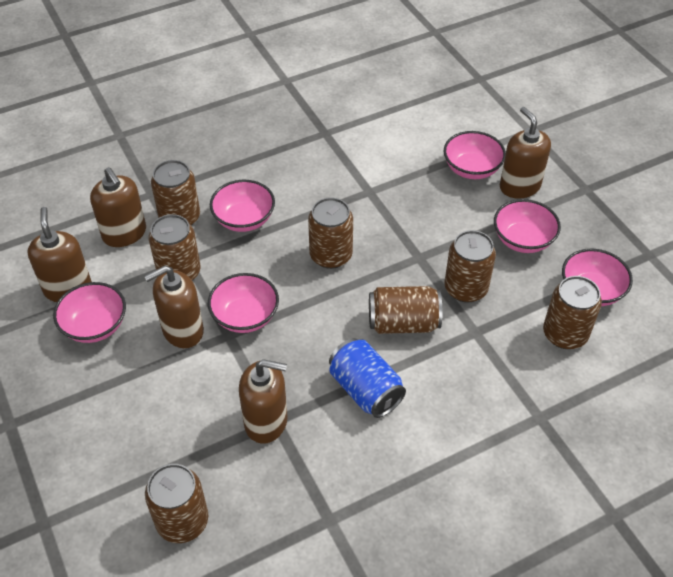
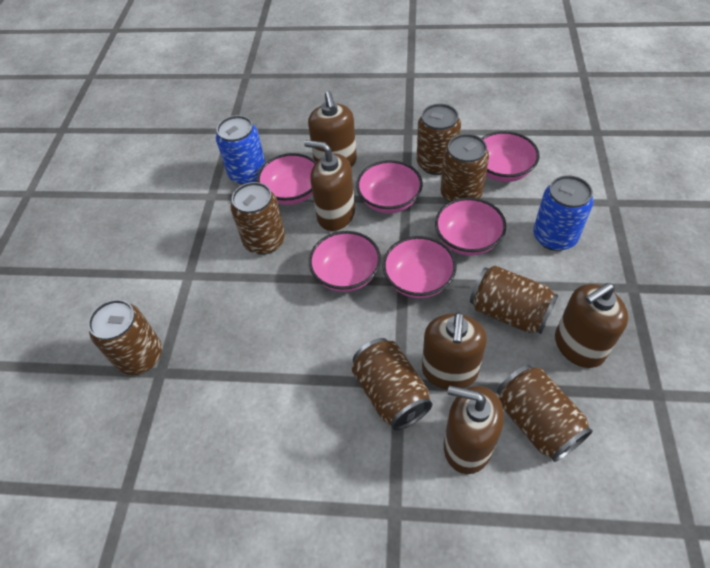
blue can: 1 -> 2

